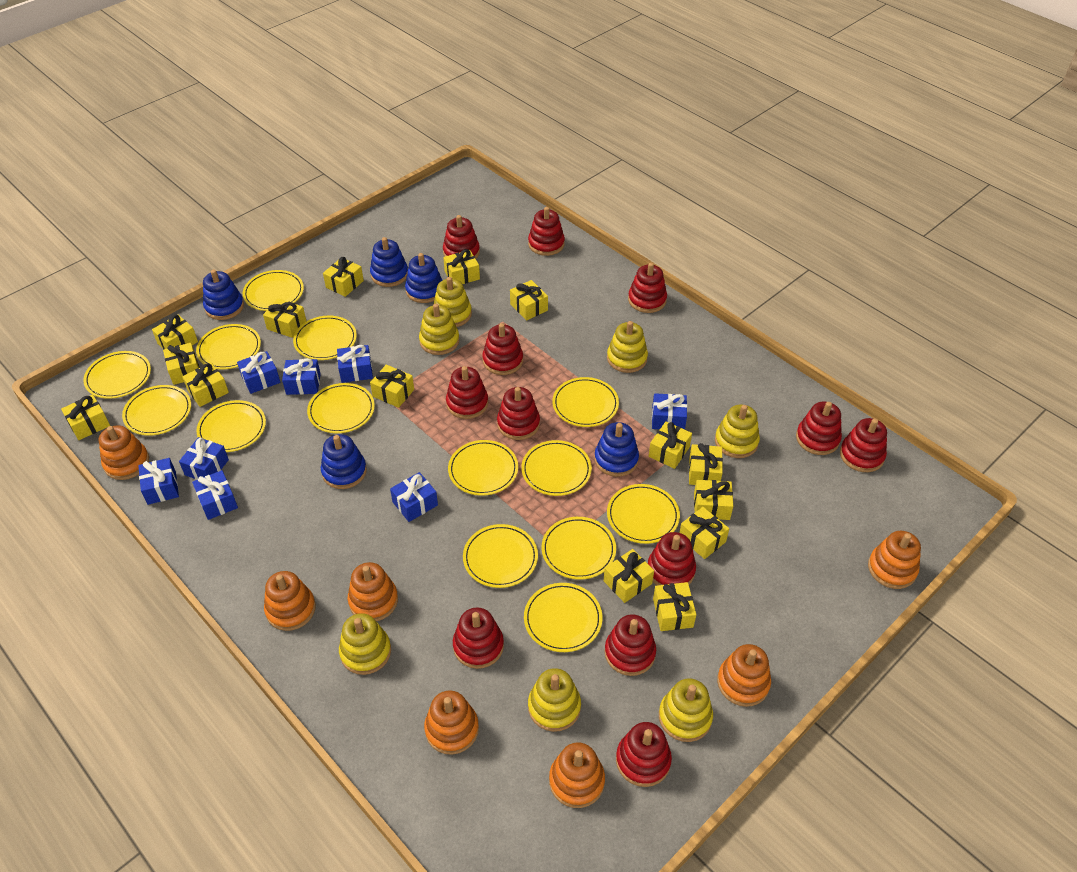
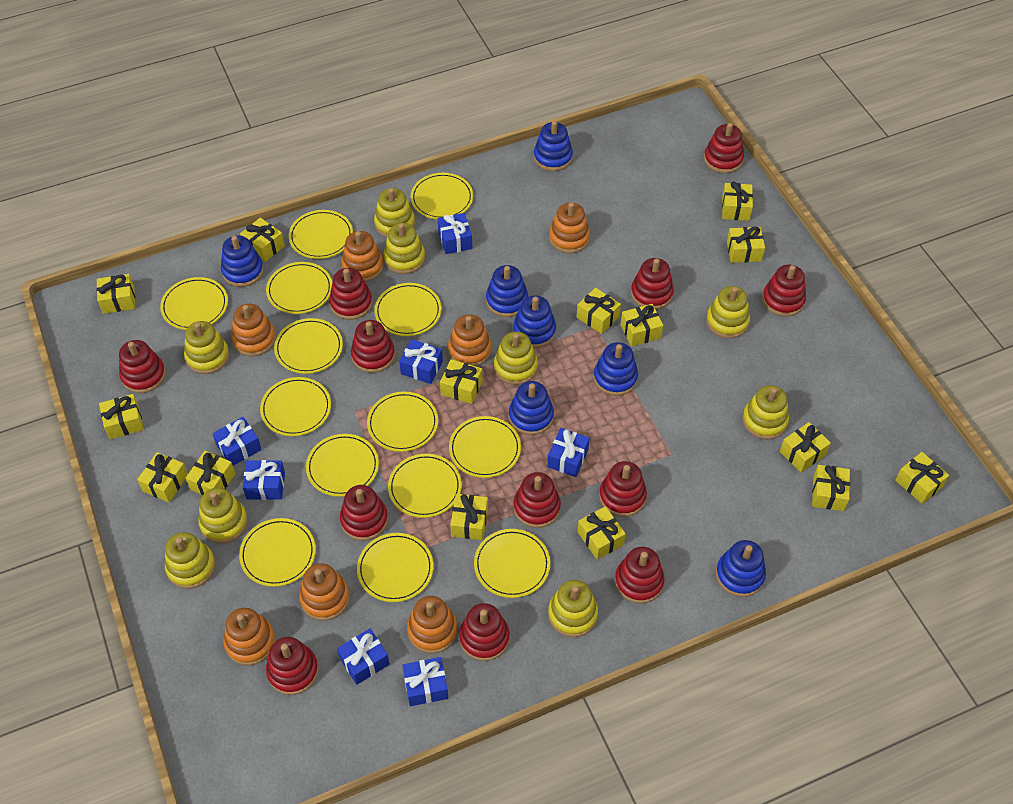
blue gift: 8 -> 7
blue stacking toy: 5 -> 7
yellow stacking toy: 7 -> 9

